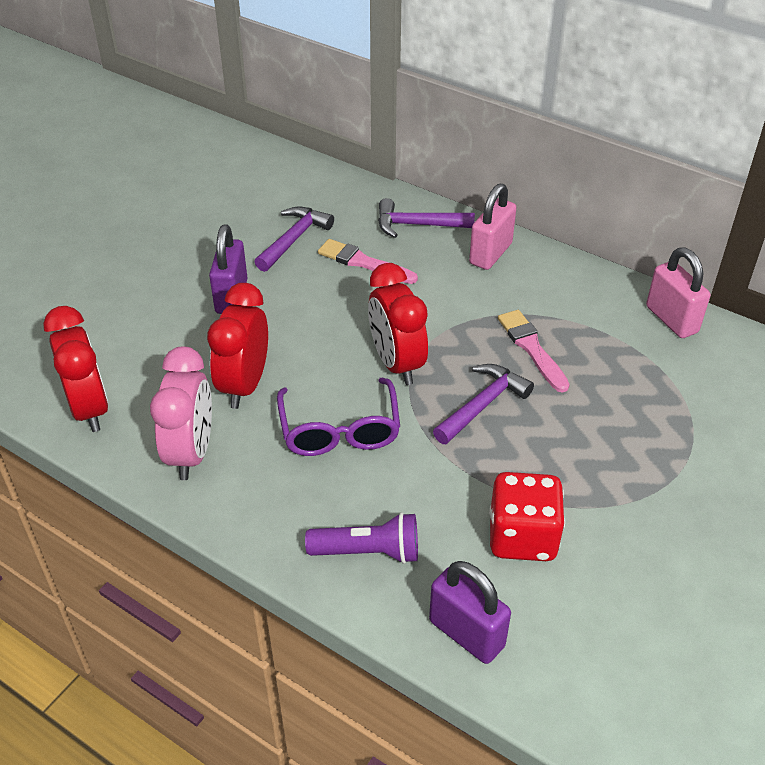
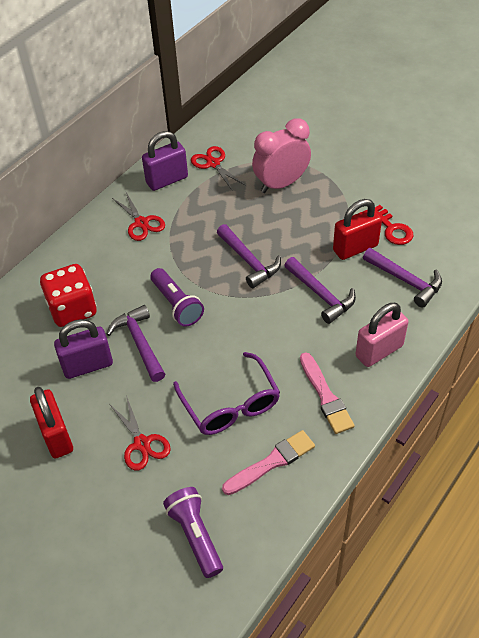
pink padlock: 2 -> 1
purple flashlight: 1 -> 2
purple hammer: 3 -> 4
red clock: 3 -> 0
red key: 0 -> 1
red padlock: 0 -> 2
red scissors: 0 -> 3

